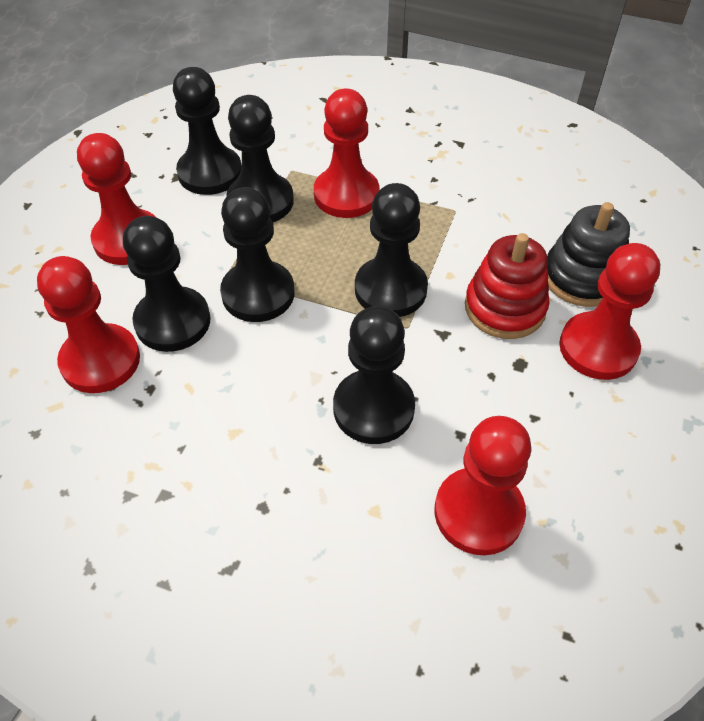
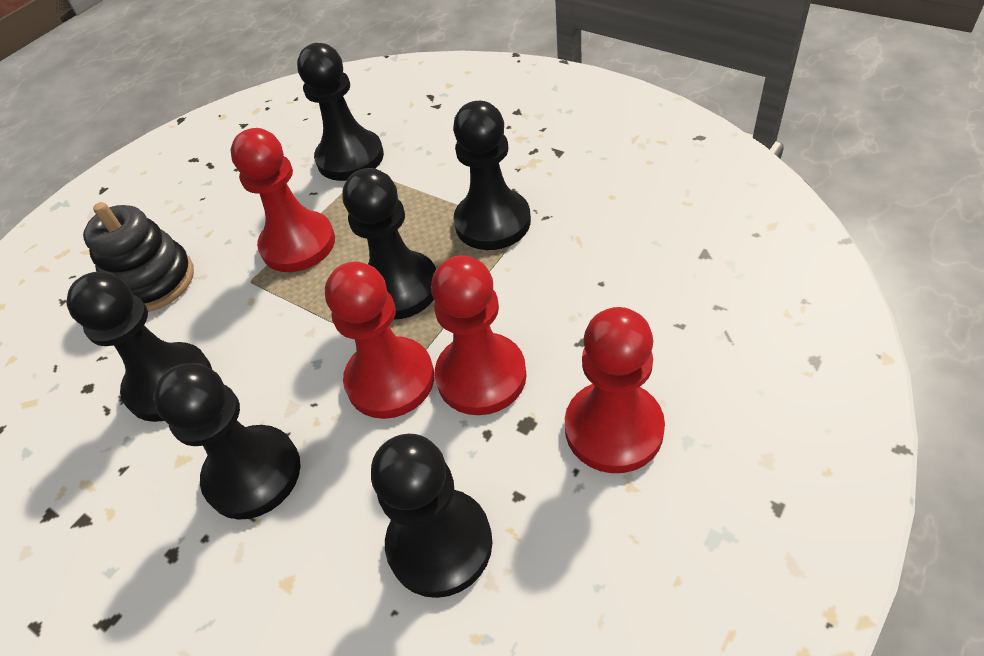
red pawn: 5 -> 4
red stacking toy: 1 -> 0

